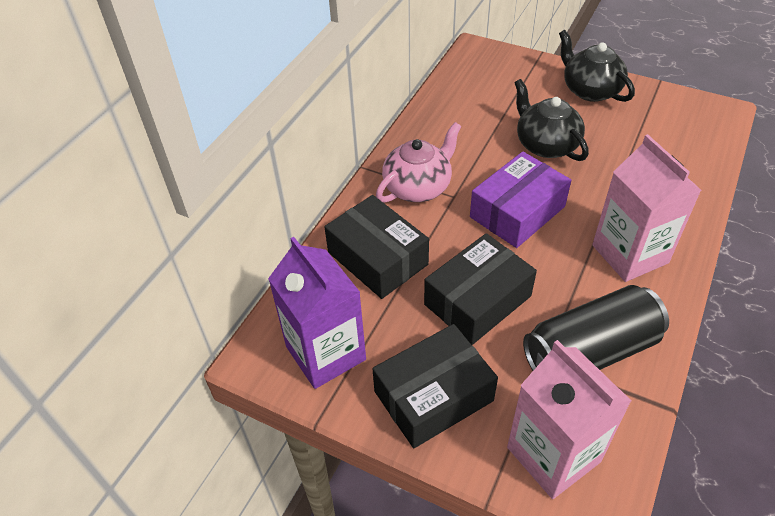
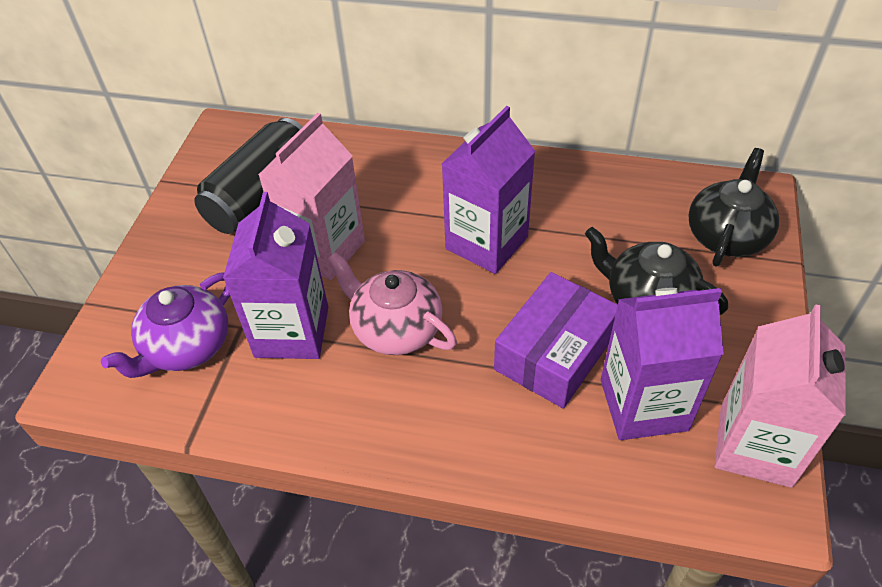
black box: 3 -> 0
purple carton: 1 -> 3
purple teapot: 0 -> 1

